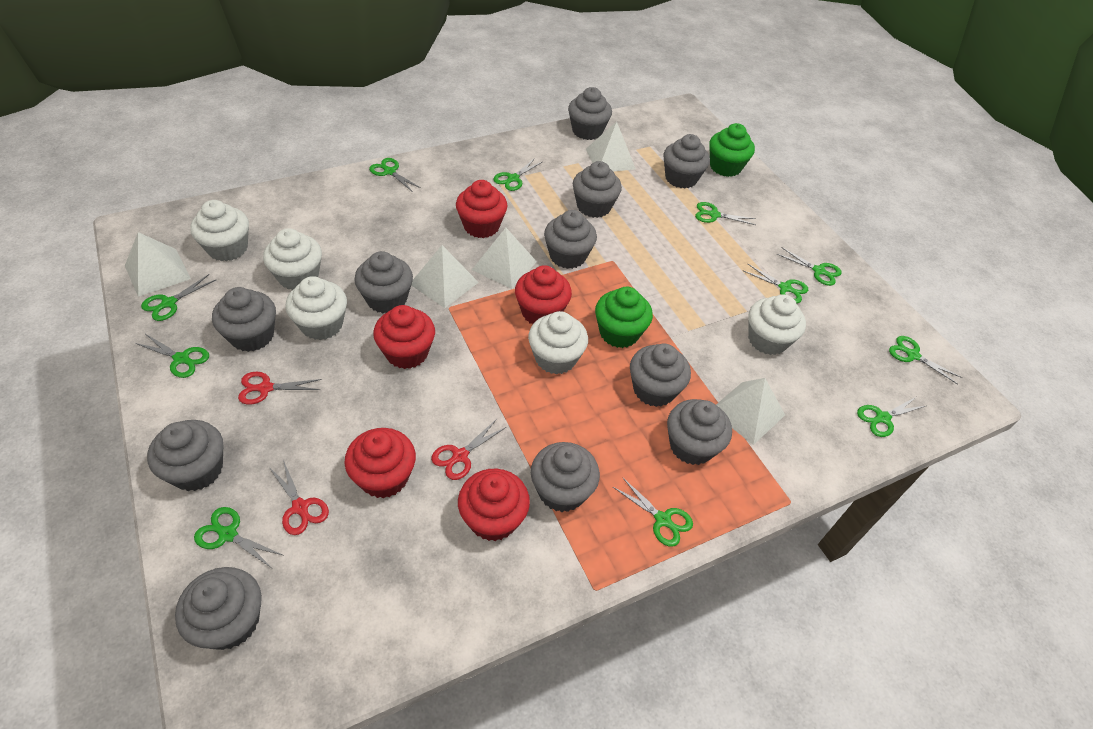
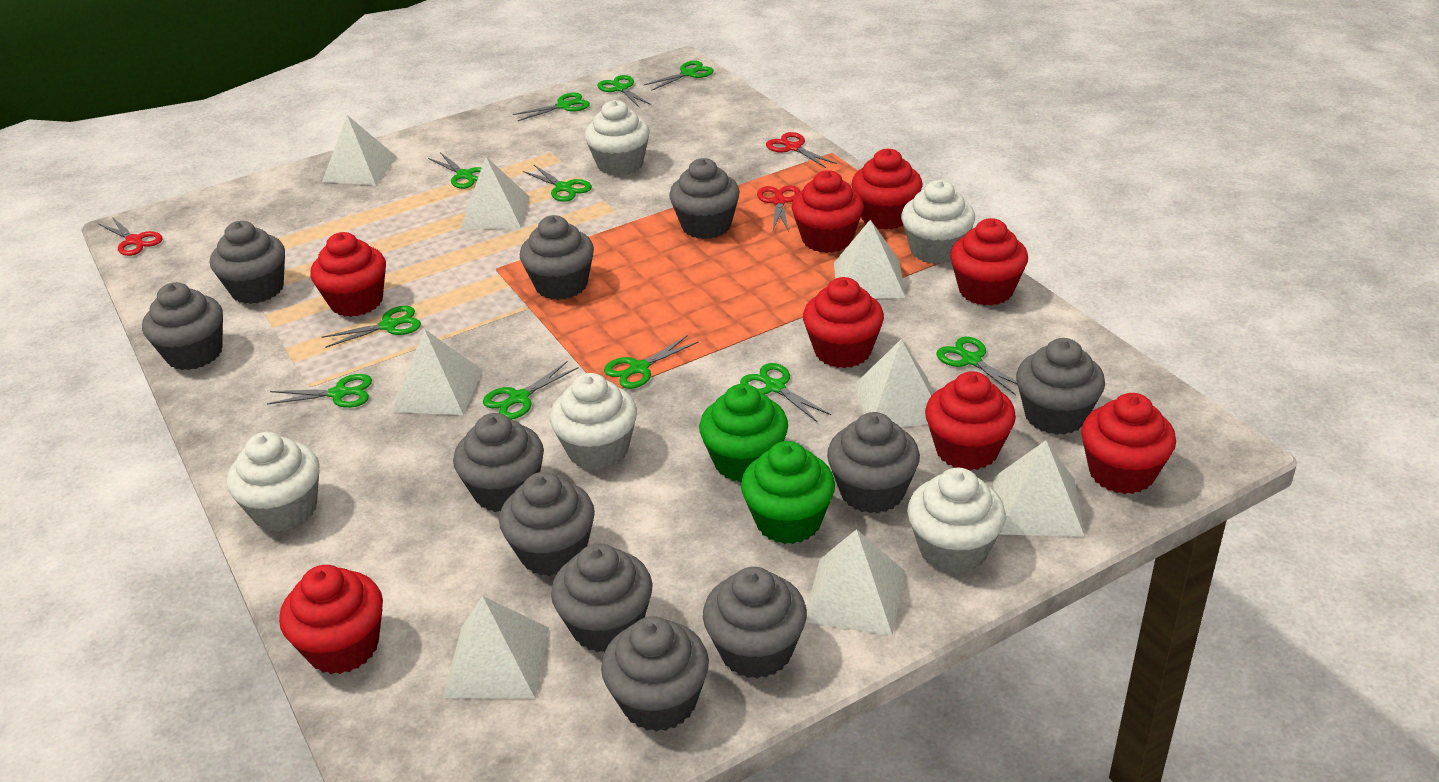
red cupcake: 5 -> 8
white pyramid: 5 -> 8

